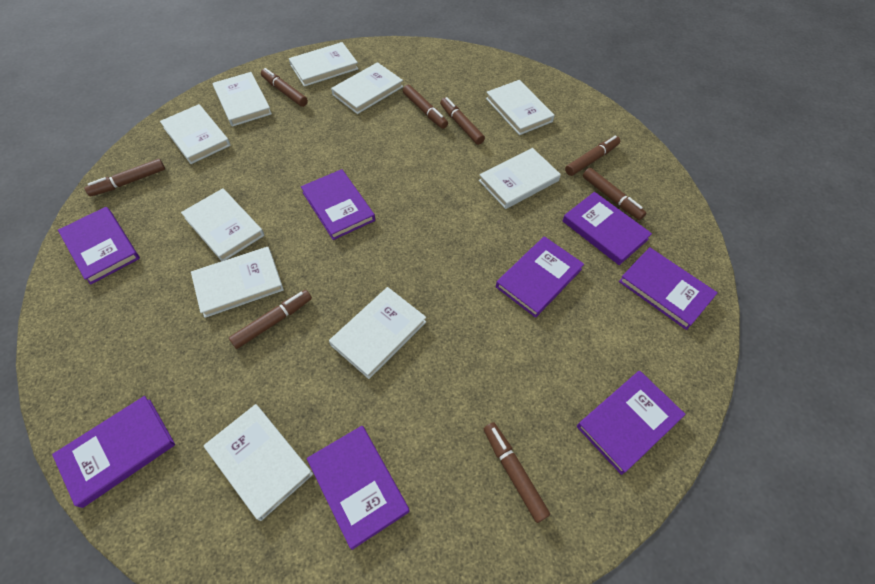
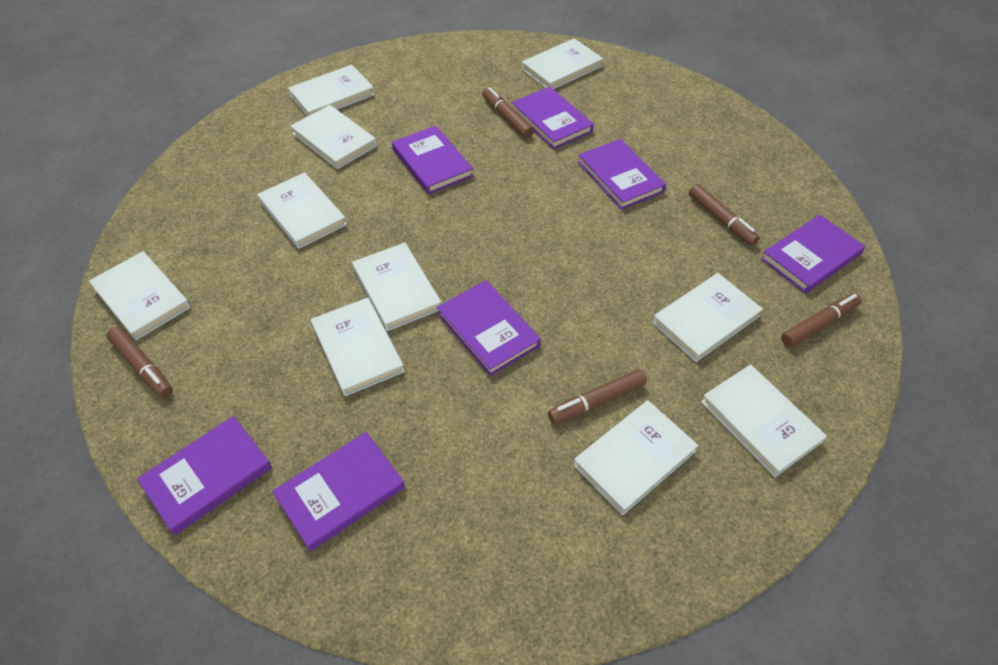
brown marker: 8 -> 5
purple book: 8 -> 7

